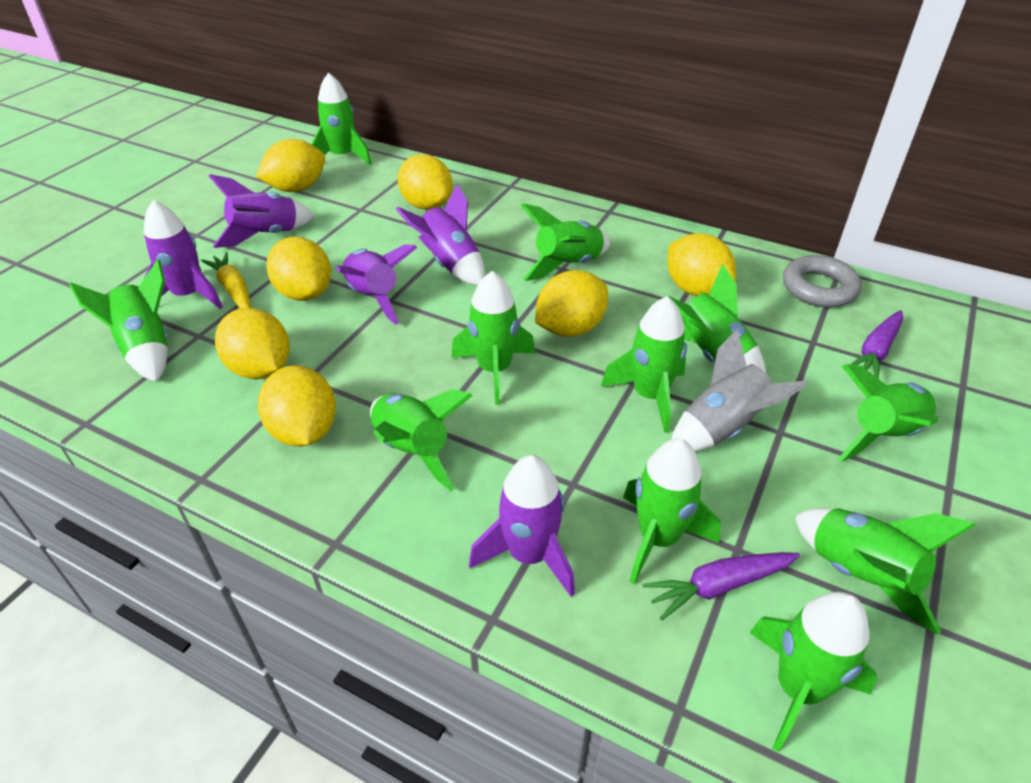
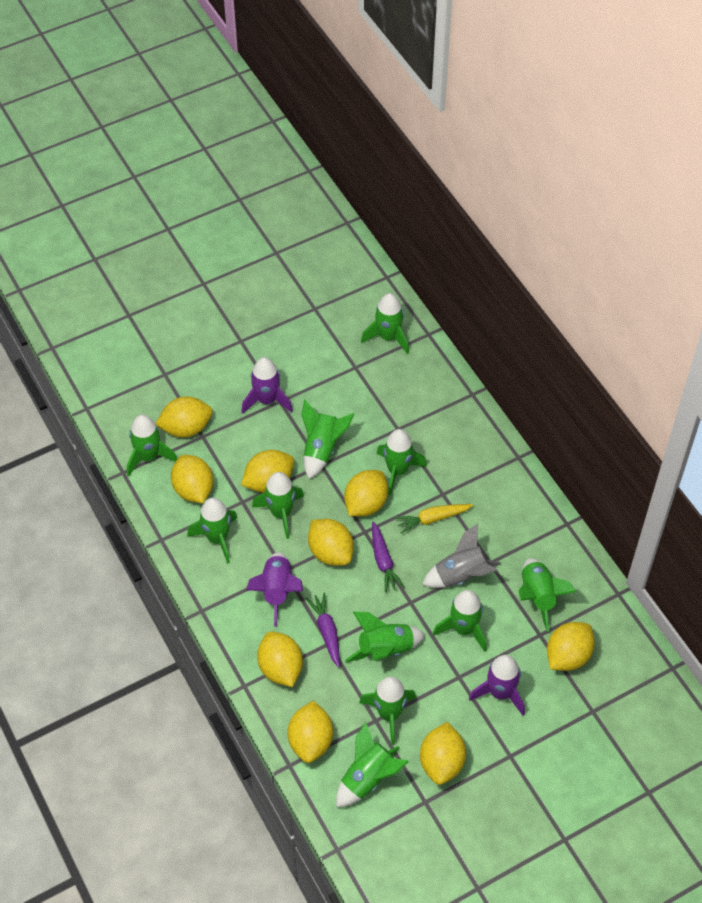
grey ring: 1 -> 0
purple rocket: 5 -> 3
yellow lemon: 7 -> 9

